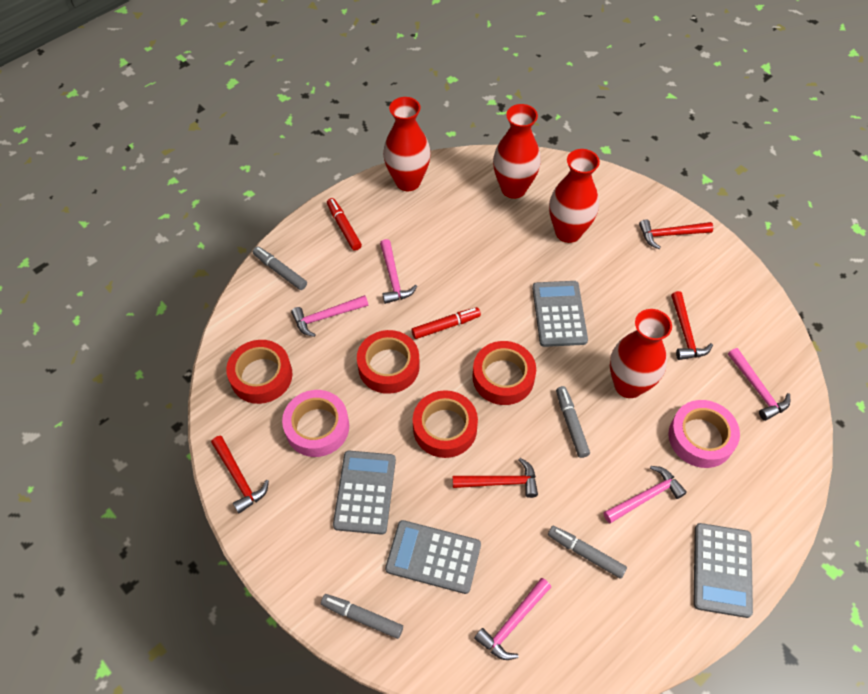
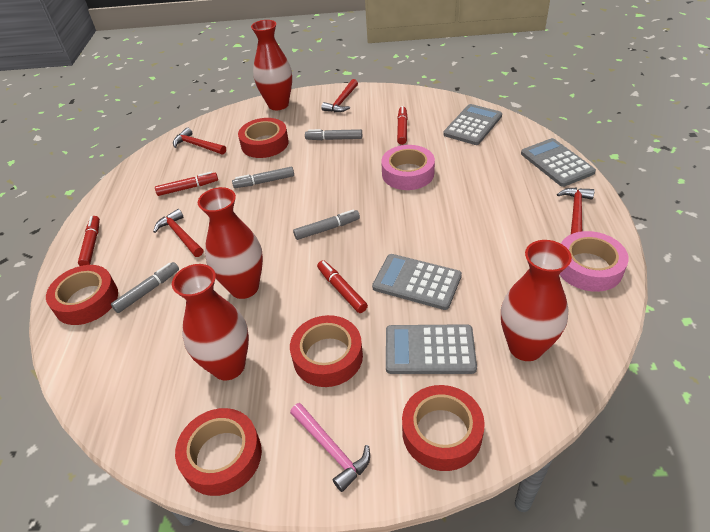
pink hammer: 5 -> 1
red marker: 2 -> 4
red tape: 4 -> 5

